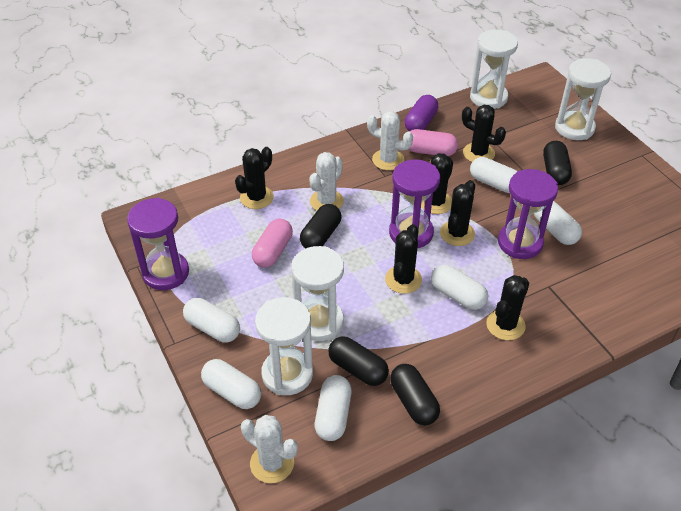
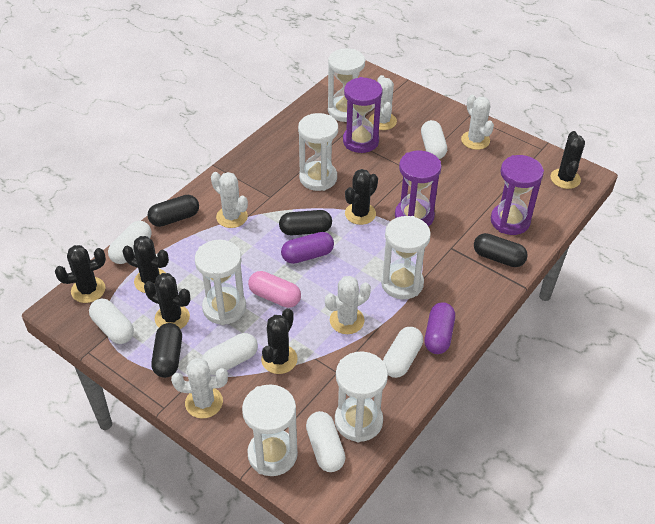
pink capsule: 2 -> 1
purple capsule: 1 -> 2
white cactus: 3 -> 5
white hourglass: 4 -> 6

